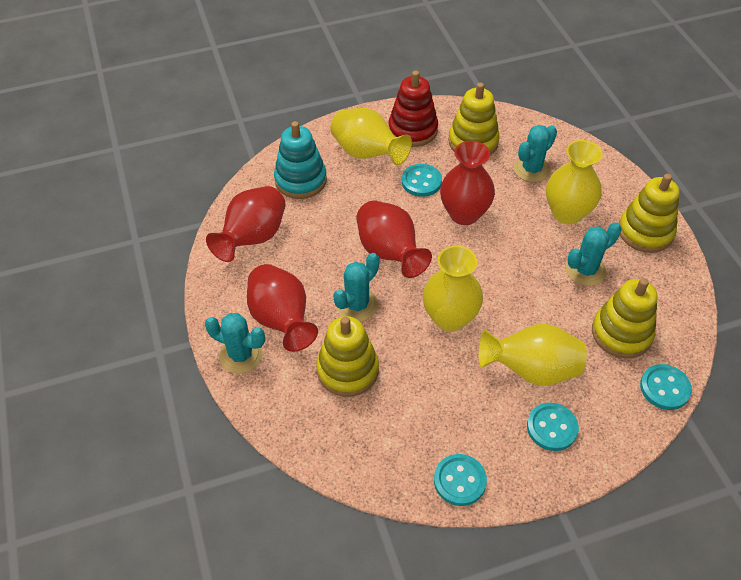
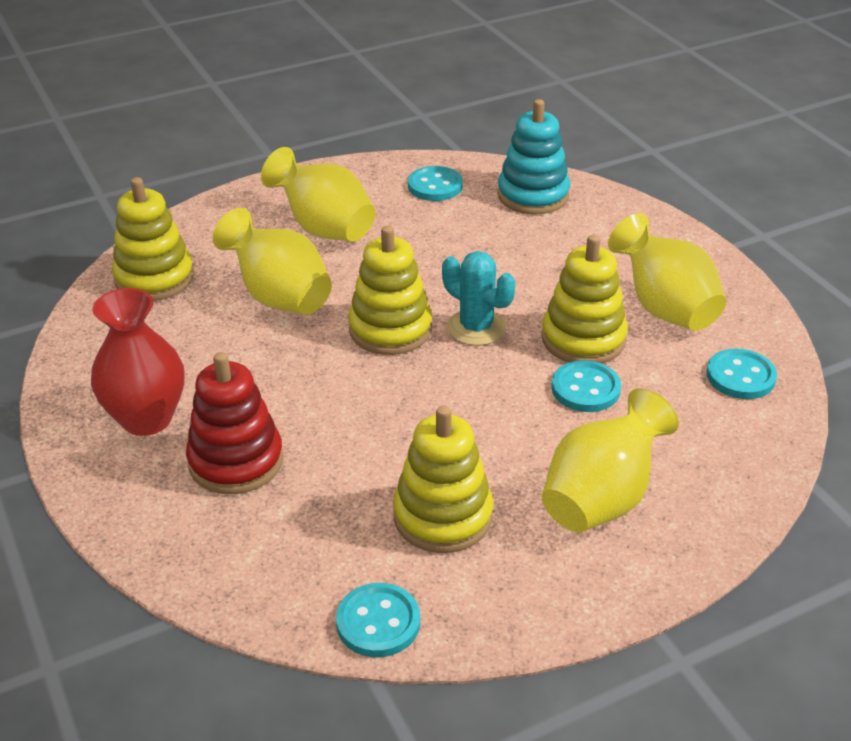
red vase: 4 -> 1
turquoise cactus: 4 -> 1

